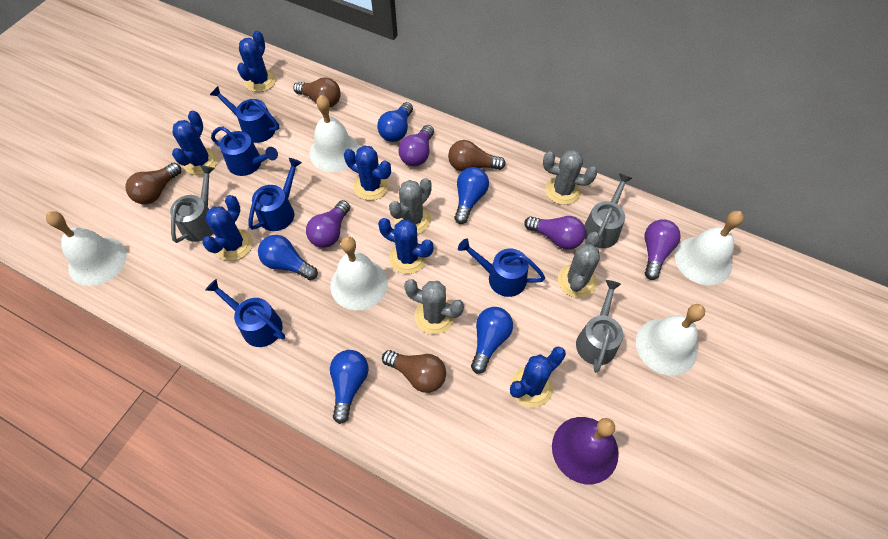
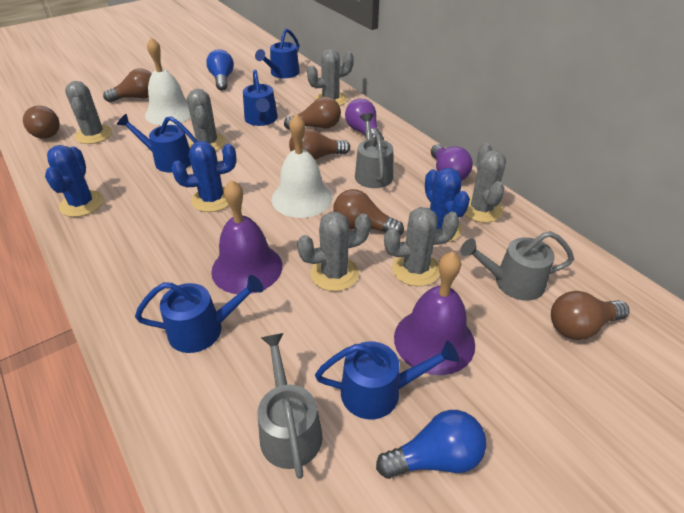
blue cactus: 6 -> 3
blue light bulb: 5 -> 2
brown light bulb: 4 -> 6
grey cactus: 4 -> 6
purple bell: 1 -> 2
purple light bulb: 4 -> 2
white bell: 5 -> 2

